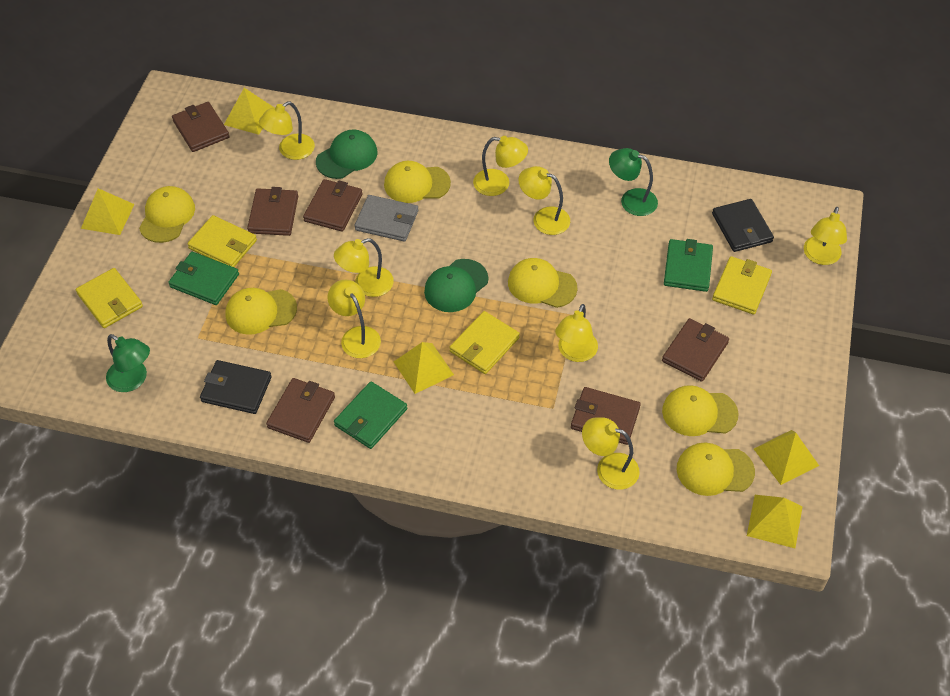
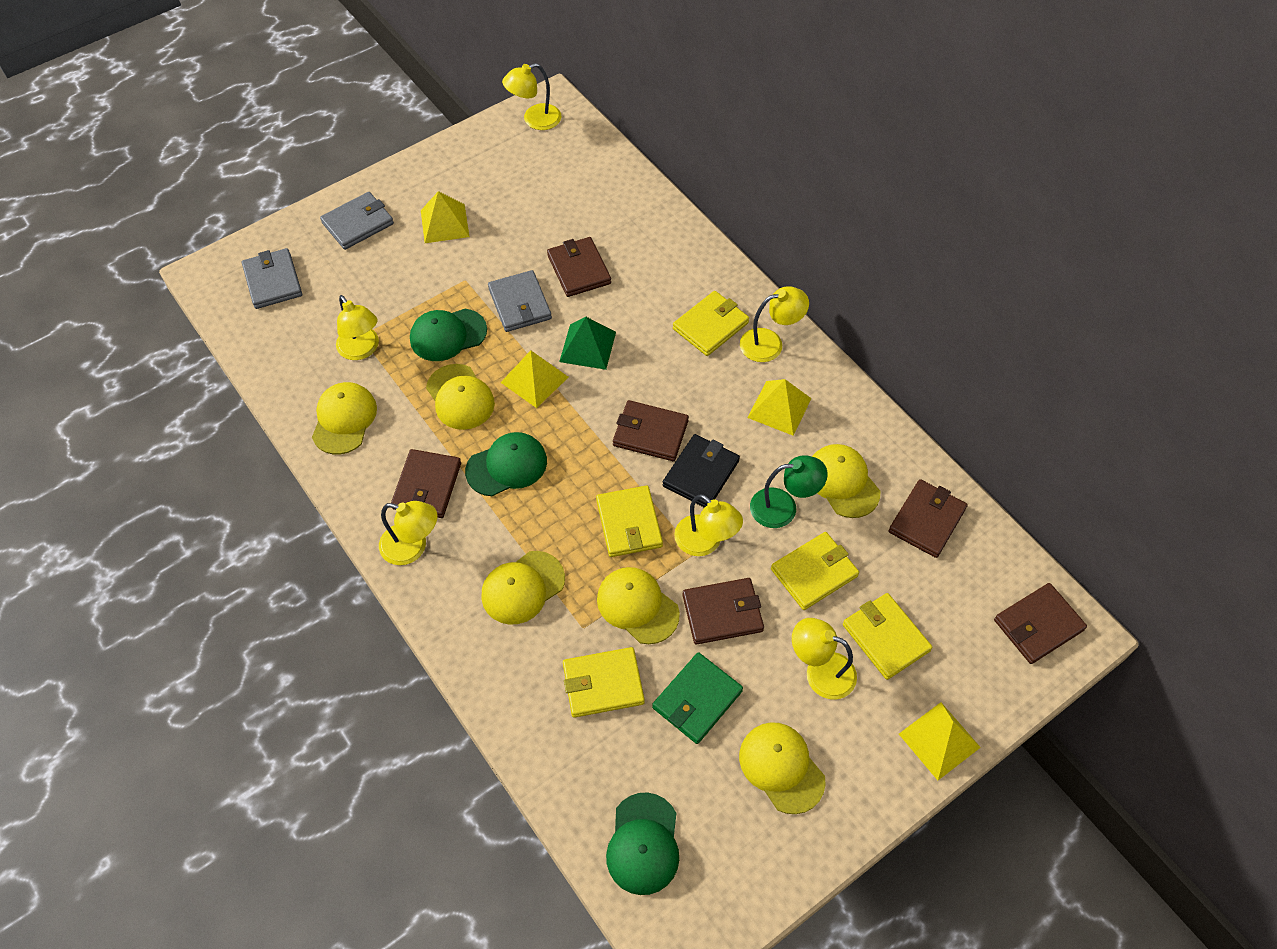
black wallet: 2 -> 1
green cap: 2 -> 3
green lamp: 2 -> 1
green pyramid: 0 -> 1
green wallet: 3 -> 1
grey wallet: 1 -> 3
yellow lamp: 8 -> 6
yellow pyramid: 5 -> 4
yellow wallet: 4 -> 5

